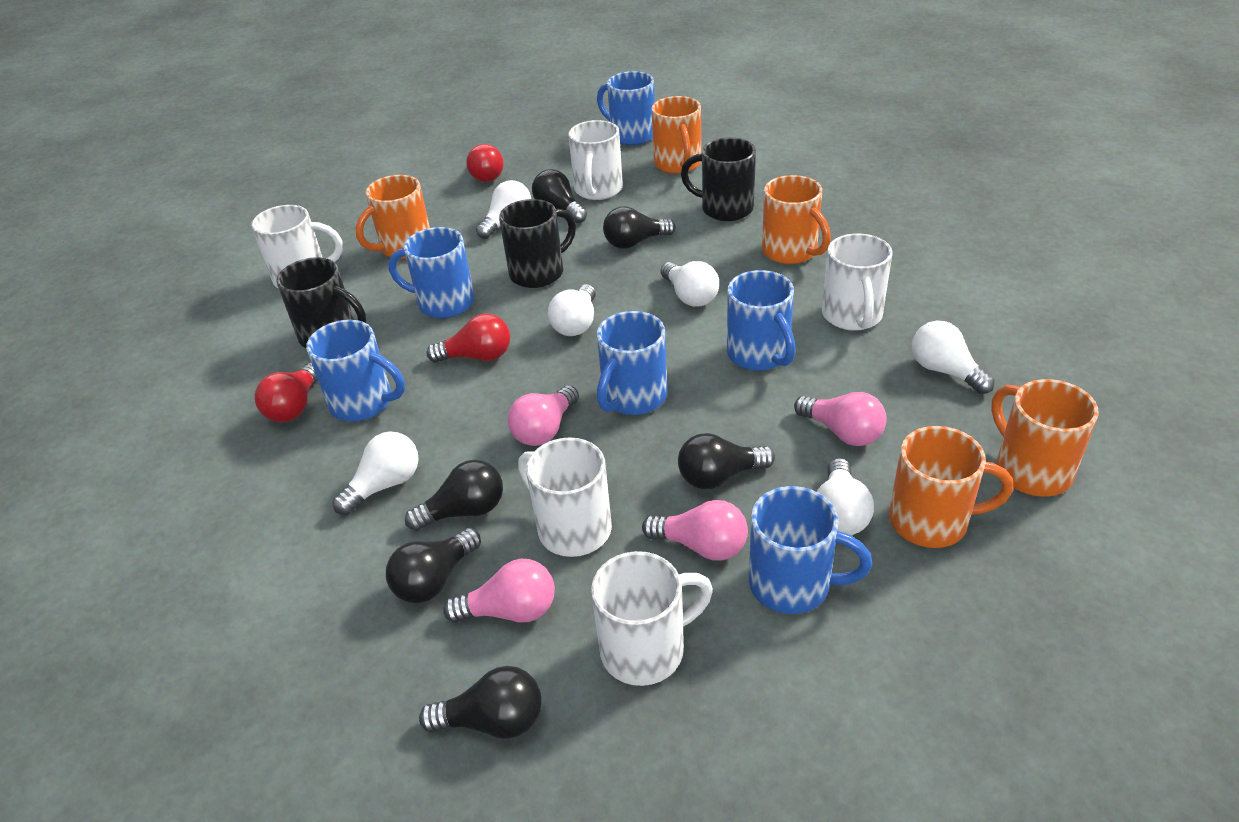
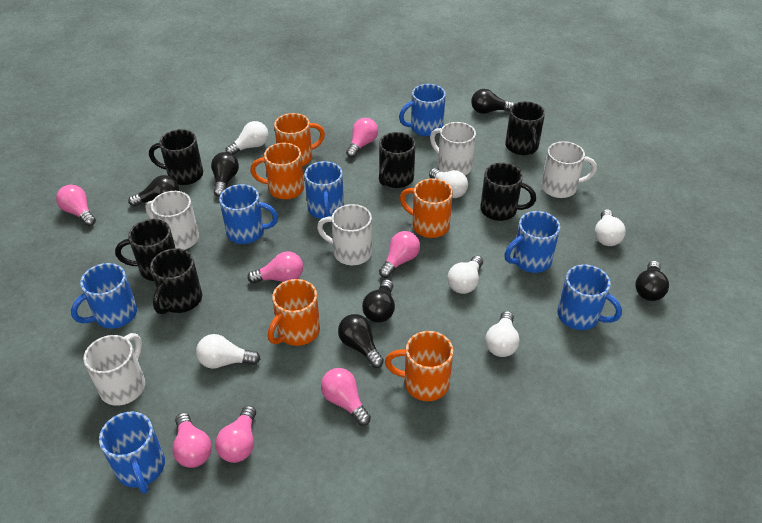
black mug: 3 -> 6
blue mug: 6 -> 7
pink light bulb: 4 -> 7
red light bulb: 3 -> 0

